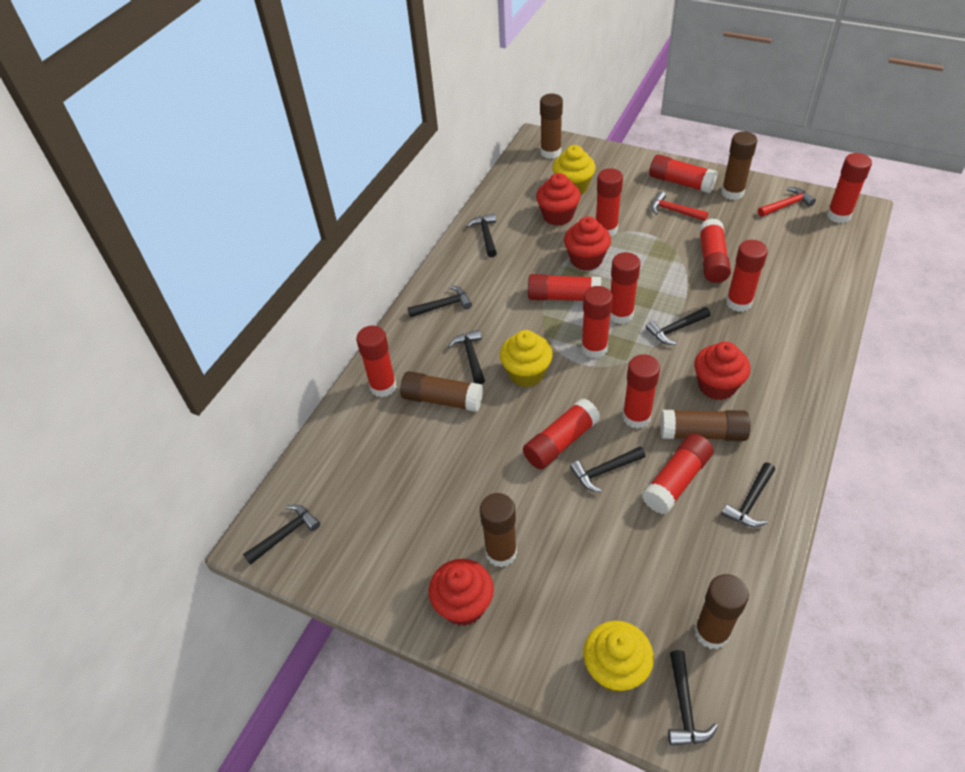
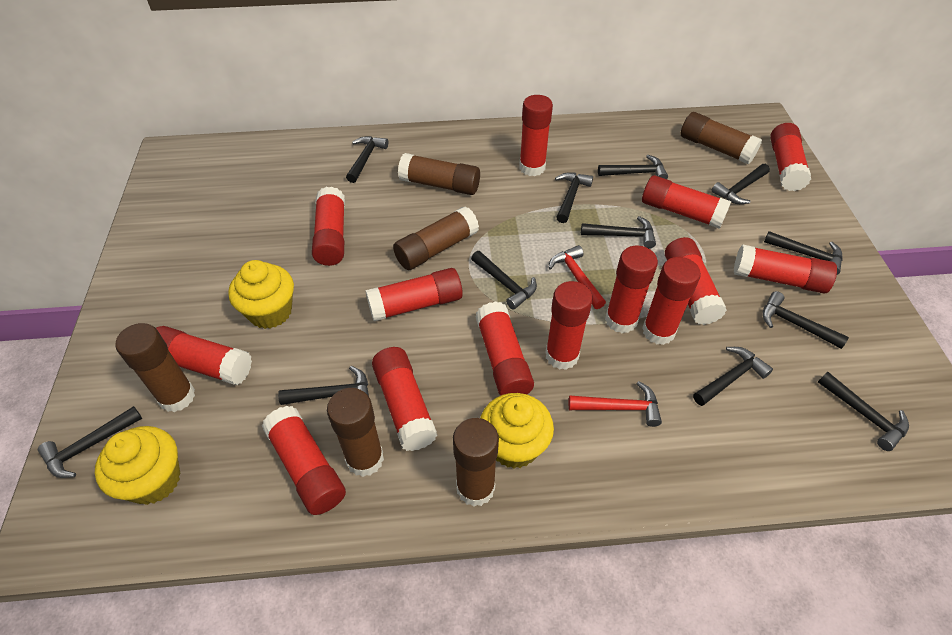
black hammer: 8 -> 12
red cupcake: 4 -> 0
red glue stick: 12 -> 14

